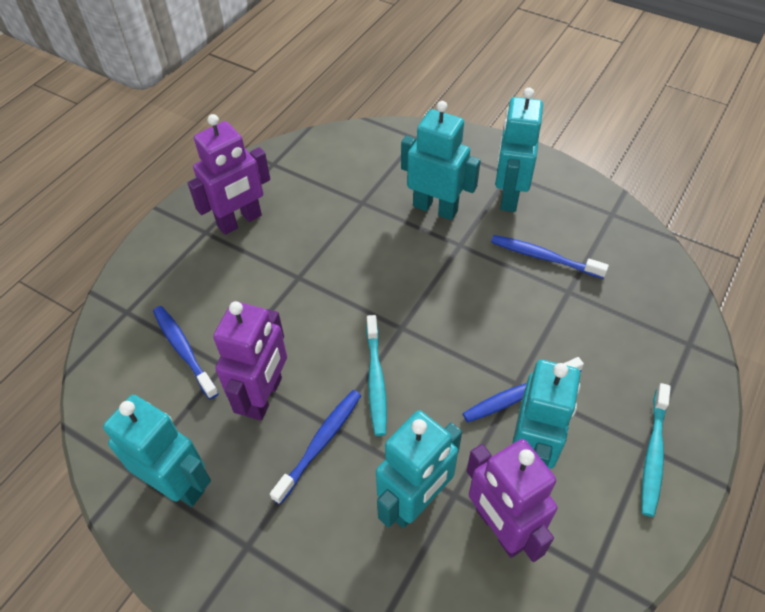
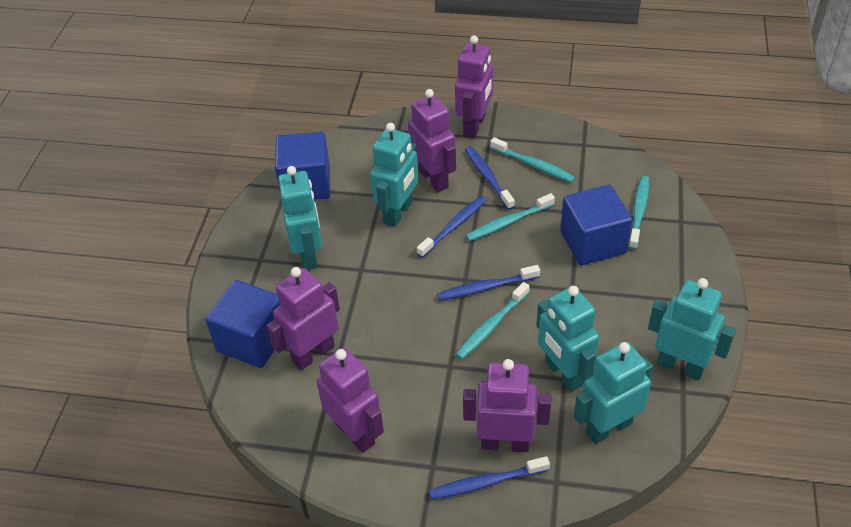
blue cube: 0 -> 3
purple robot: 3 -> 5
turquoise toothbrush: 2 -> 4

